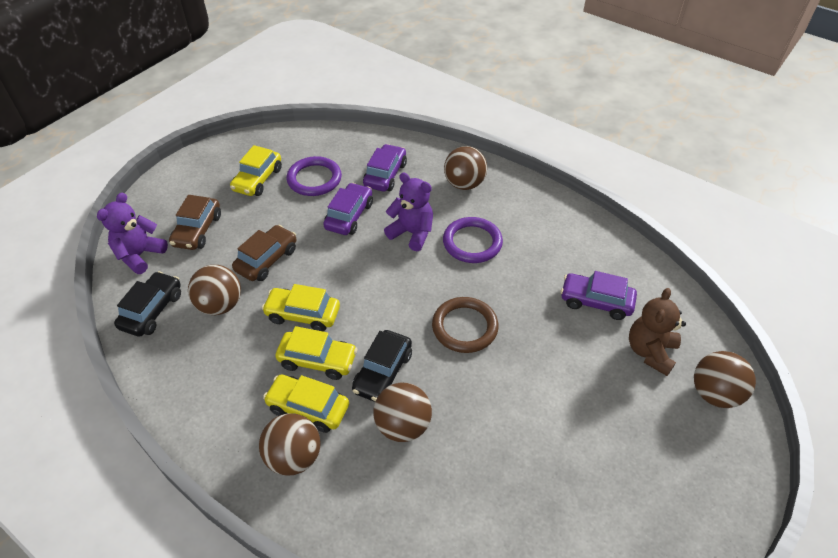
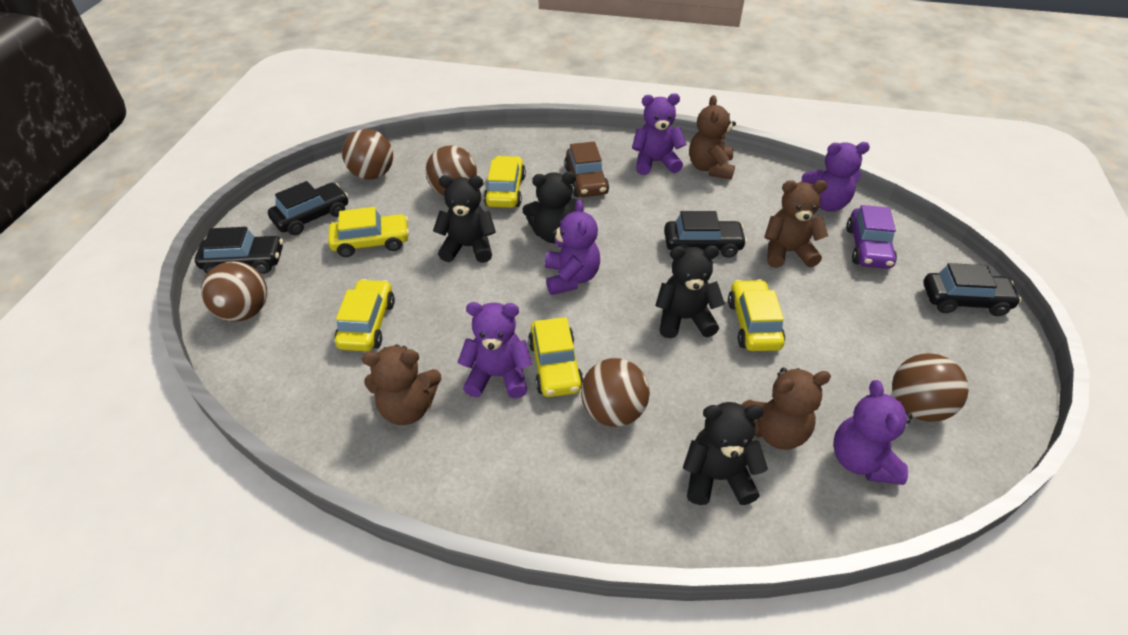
black car: 2 -> 4
black teddy bear: 0 -> 4
brown car: 2 -> 1
brown ring: 1 -> 0
brown teddy bear: 1 -> 4
purple car: 3 -> 1
purple ring: 2 -> 0
purple teddy bear: 2 -> 5
yellow car: 4 -> 5

